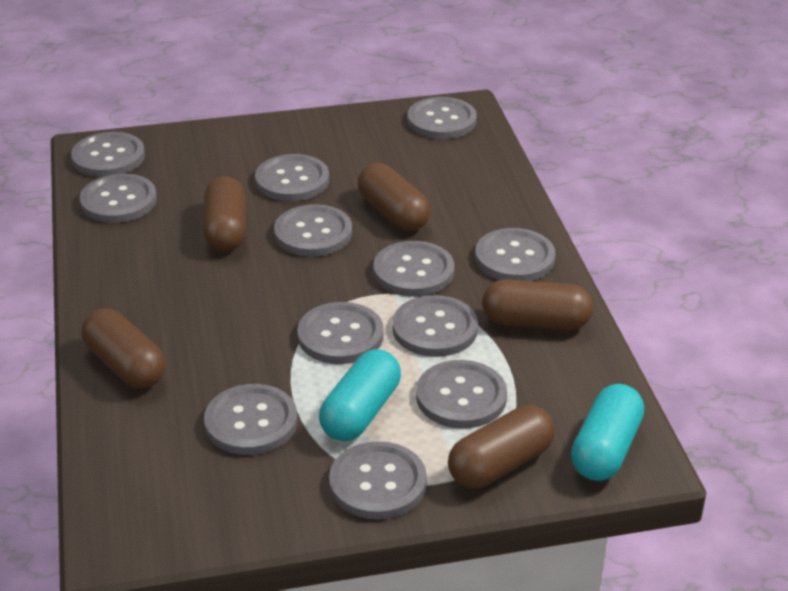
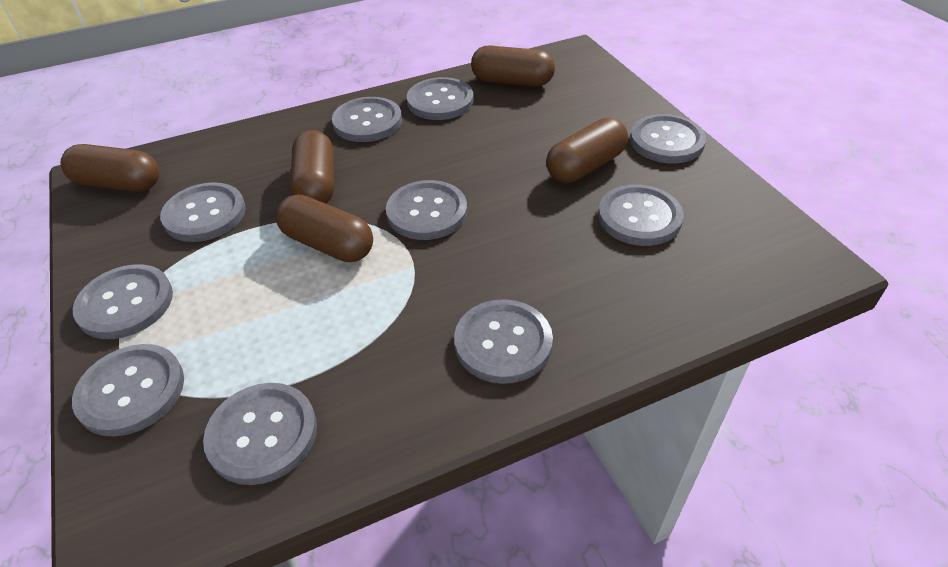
grey button: 12 -> 10
turquoise capsule: 2 -> 0

